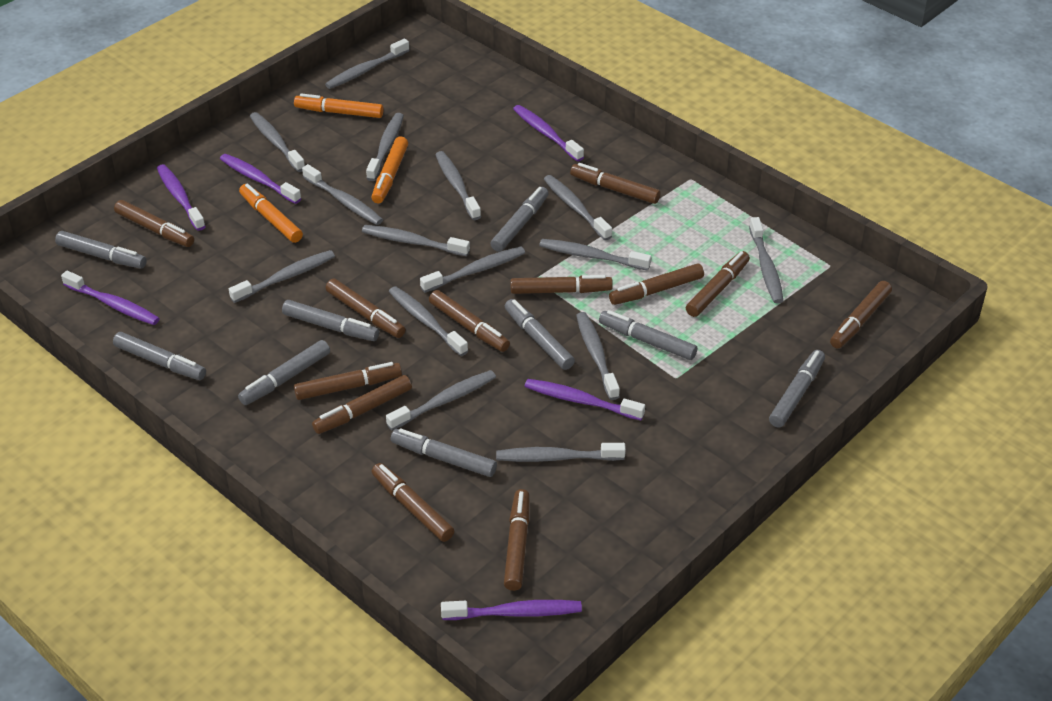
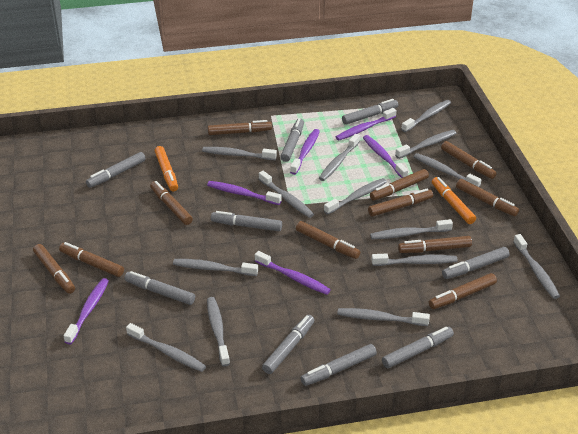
brown marker: 12 -> 11
grey toothbrush: 15 -> 14
orange marker: 3 -> 2

